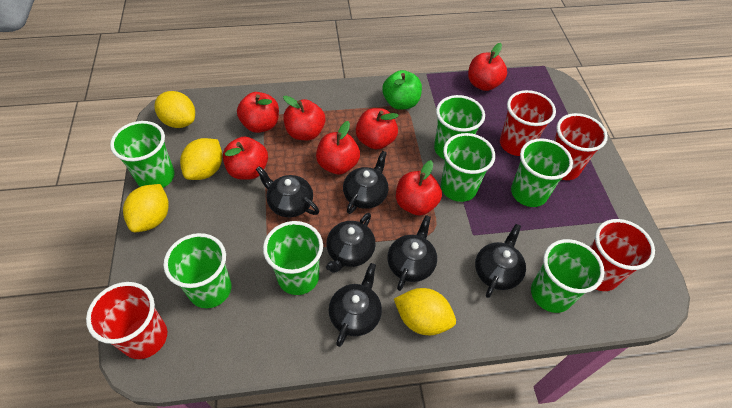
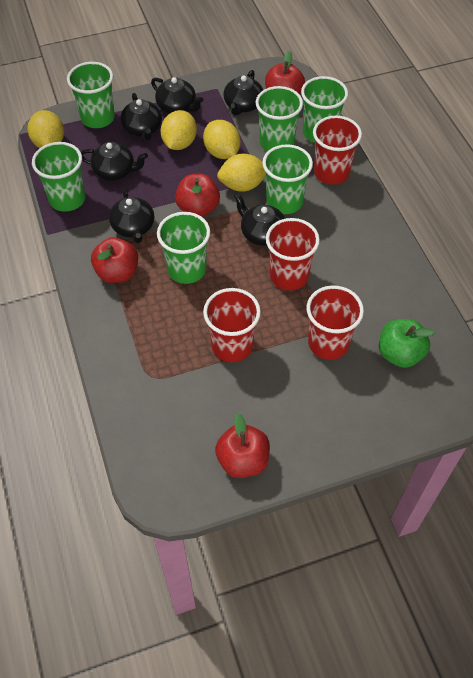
green cup: 7 -> 6
red apple: 7 -> 4

